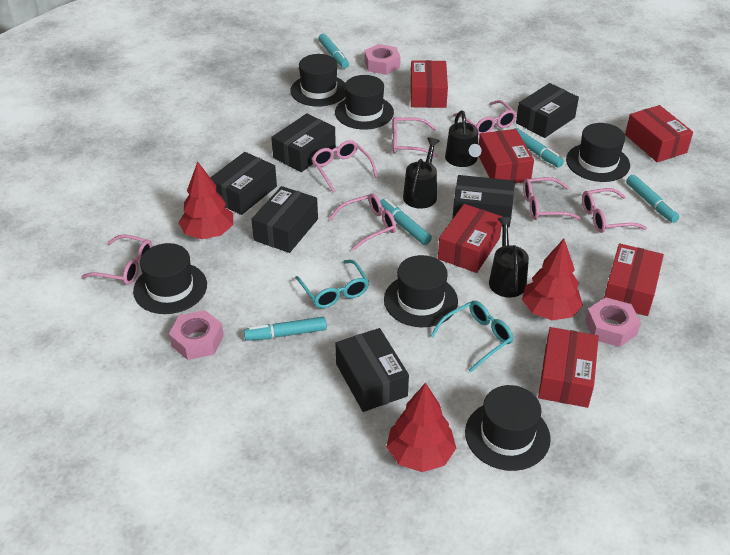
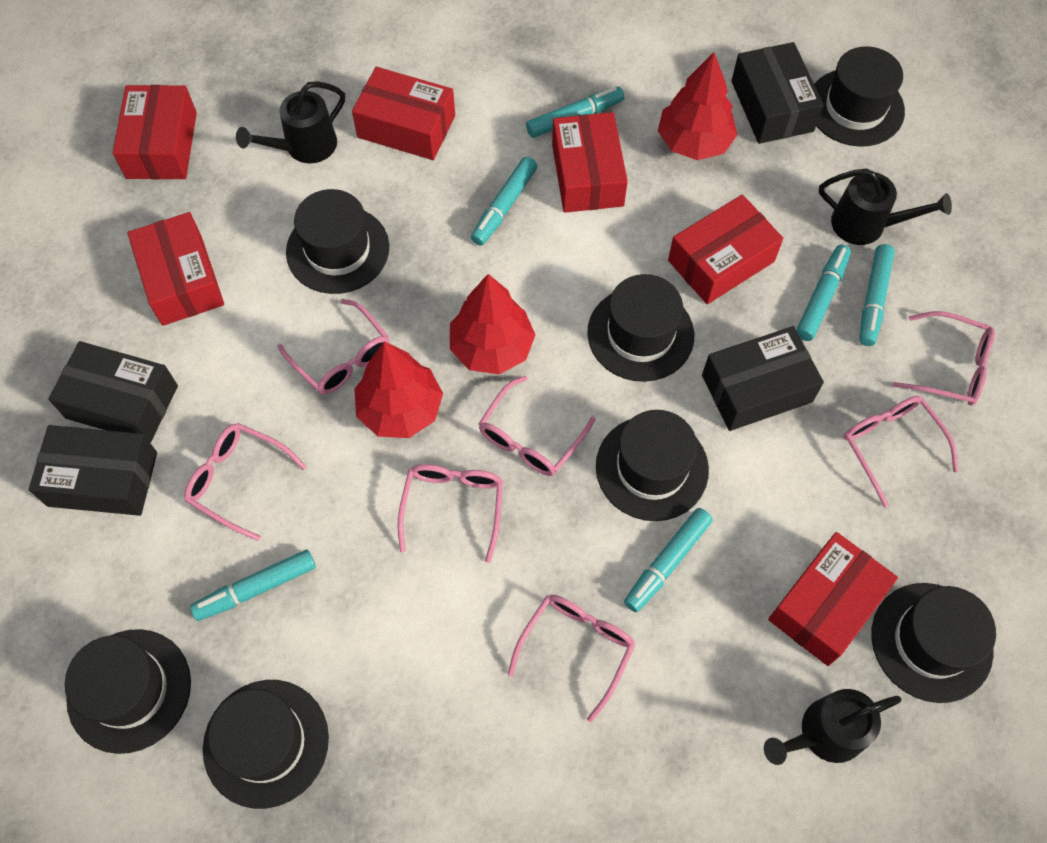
black box: 6 -> 4
black hat: 6 -> 7
pink nut: 3 -> 0
turquoise glasses: 2 -> 0
turquoise marker: 5 -> 6

